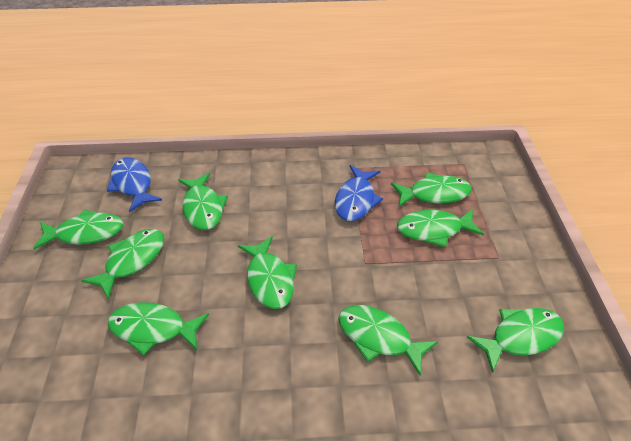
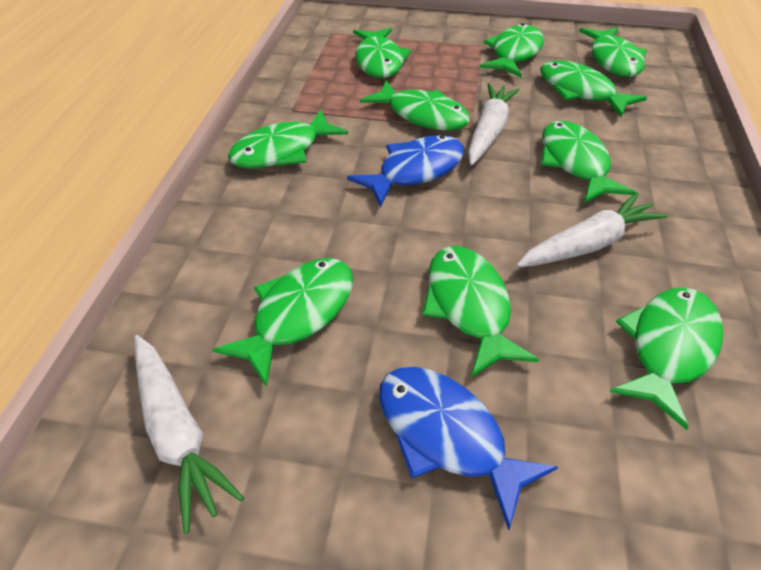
green fish: 9 -> 10
white carrot: 0 -> 3

